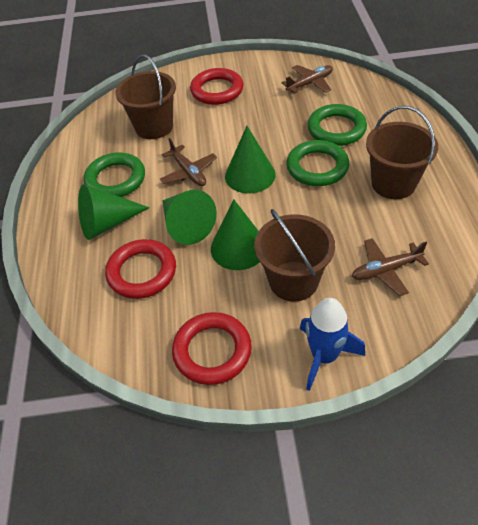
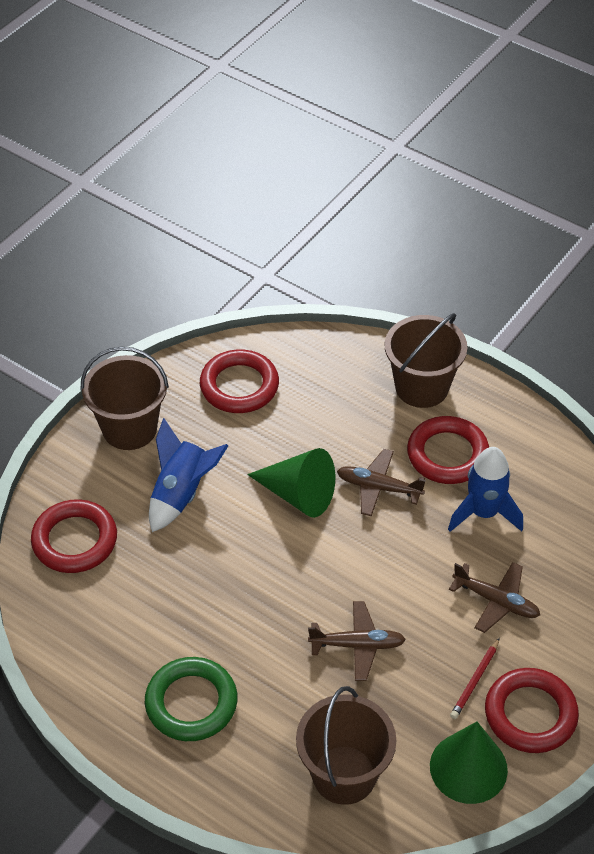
blue rocket: 1 -> 2
green cone: 4 -> 2
green ring: 3 -> 1
red pencil: 0 -> 1
red ring: 3 -> 4

